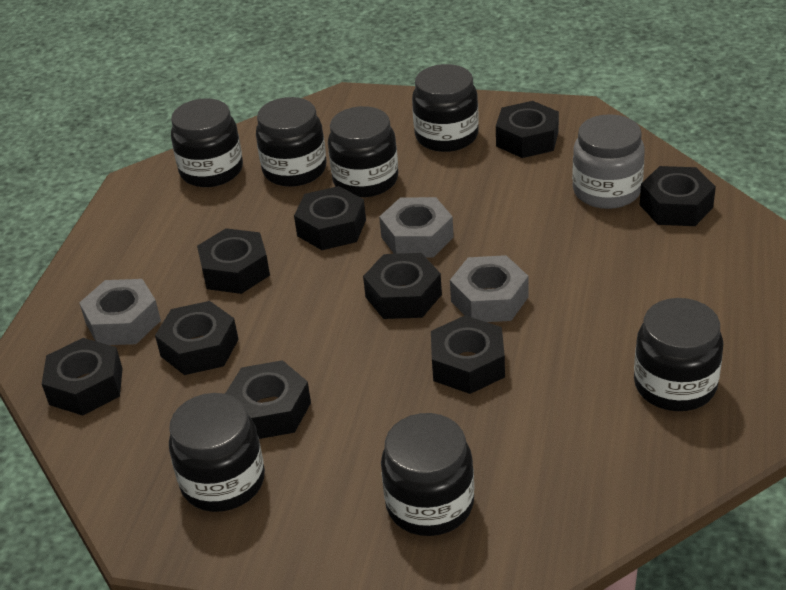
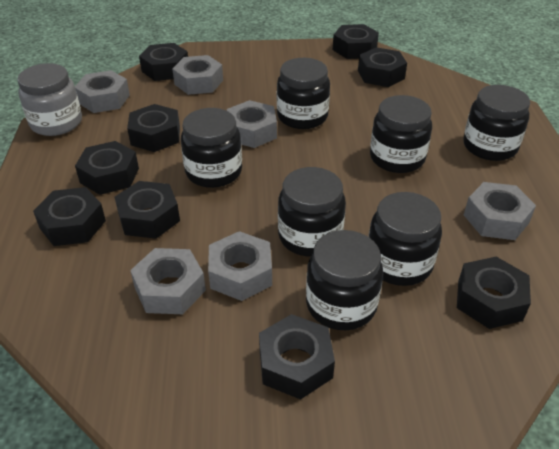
grey nut: 3 -> 6

